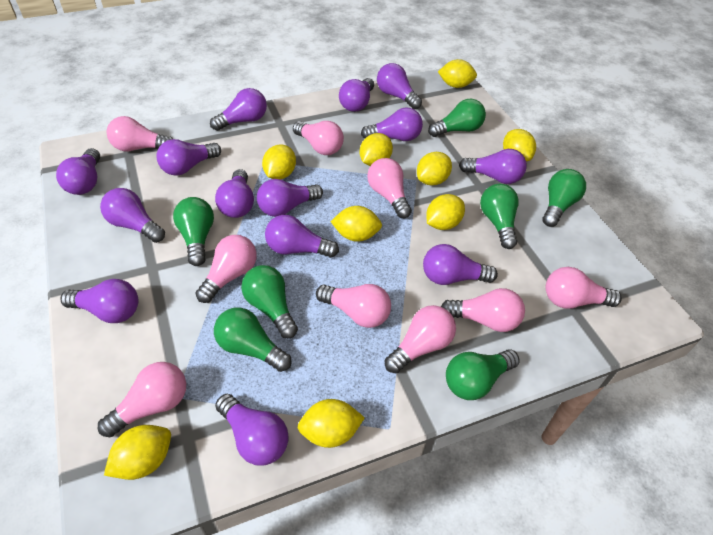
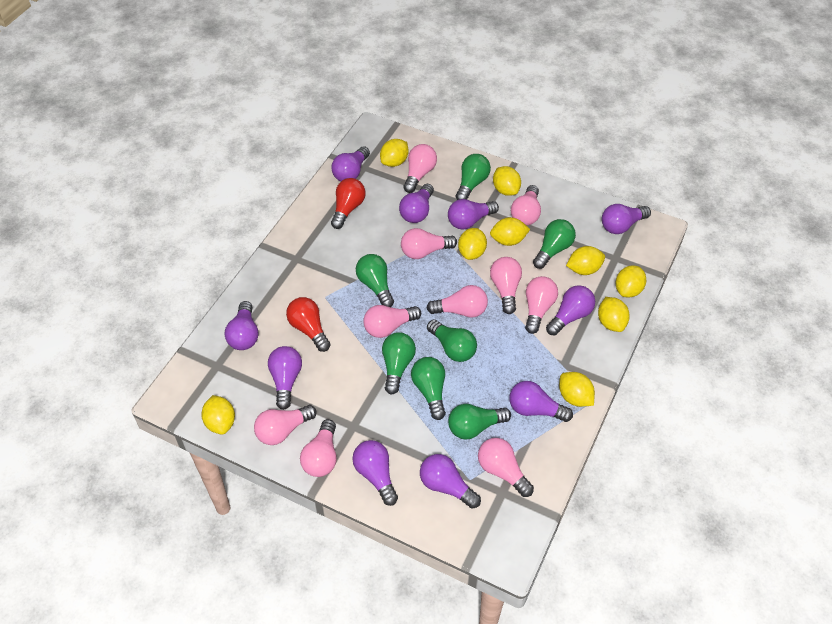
pink light bulb: 9 -> 10
purple light bulb: 14 -> 10
red light bulb: 0 -> 2

